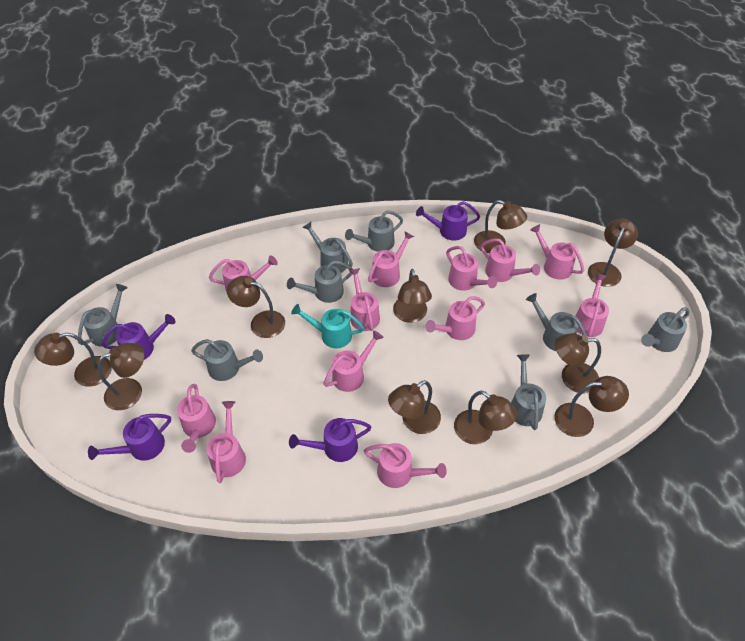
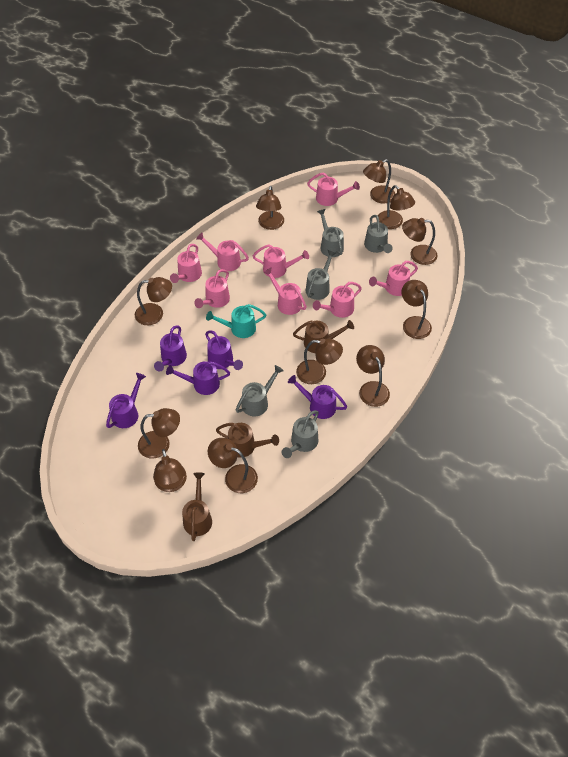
brown lamp: 10 -> 11
brown watering can: 0 -> 3
grey watering can: 8 -> 5
pink watering can: 12 -> 8
purple watering can: 4 -> 5

